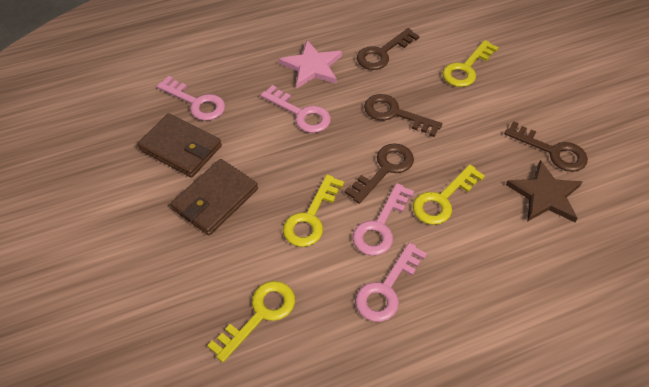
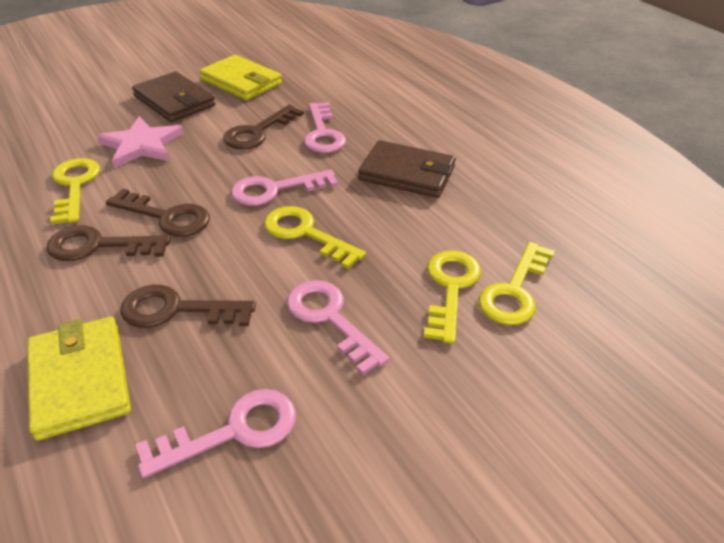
brown star: 1 -> 0
yellow wallet: 0 -> 2

